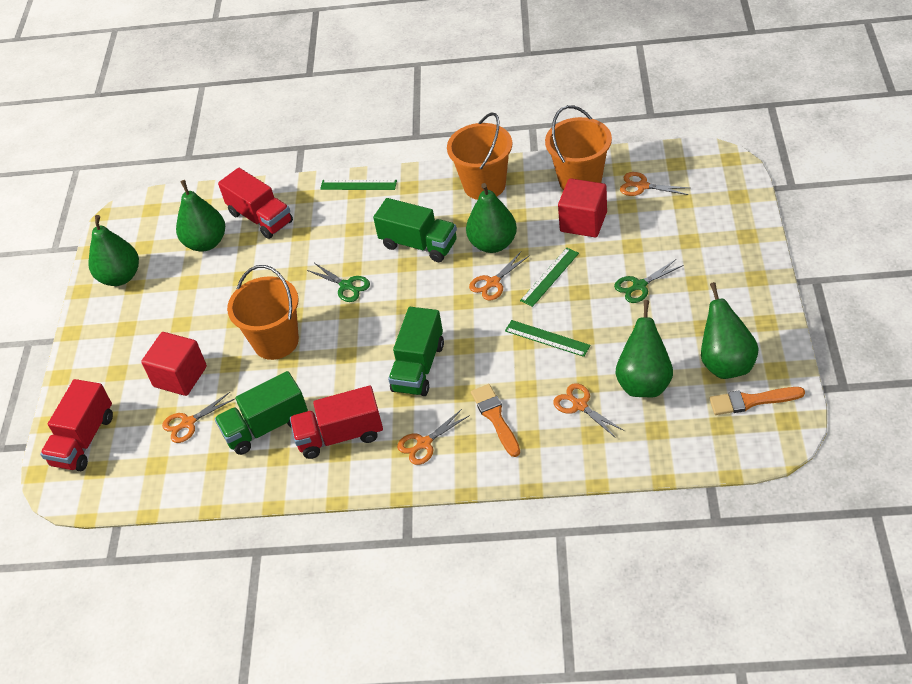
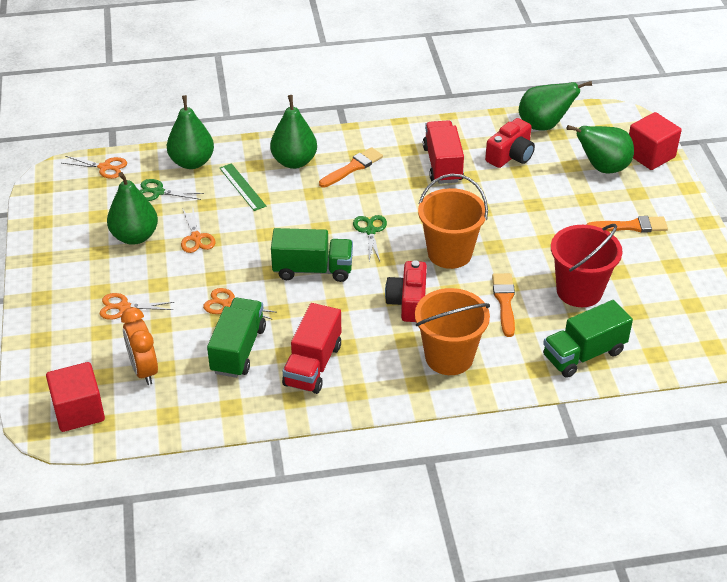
green ruler: 3 -> 1
orange brush: 2 -> 3
orange bucket: 3 -> 2
orange clock: 0 -> 1
orange scissors: 5 -> 4
red bucket: 0 -> 1
red camera: 0 -> 2
red truck: 3 -> 2

